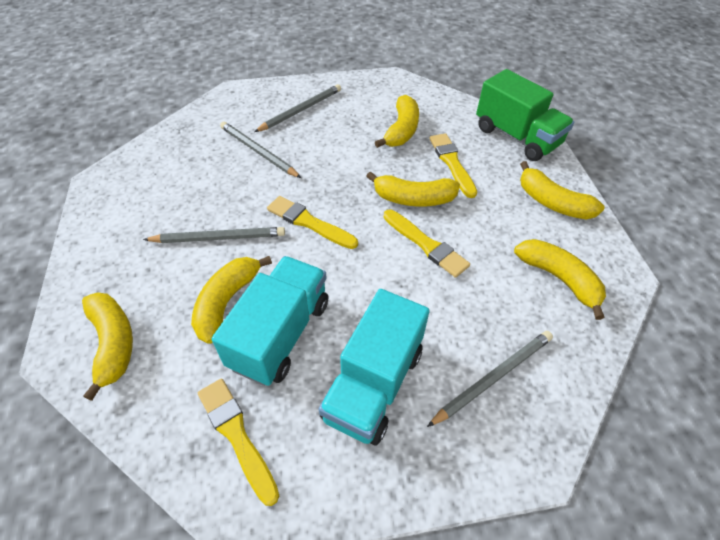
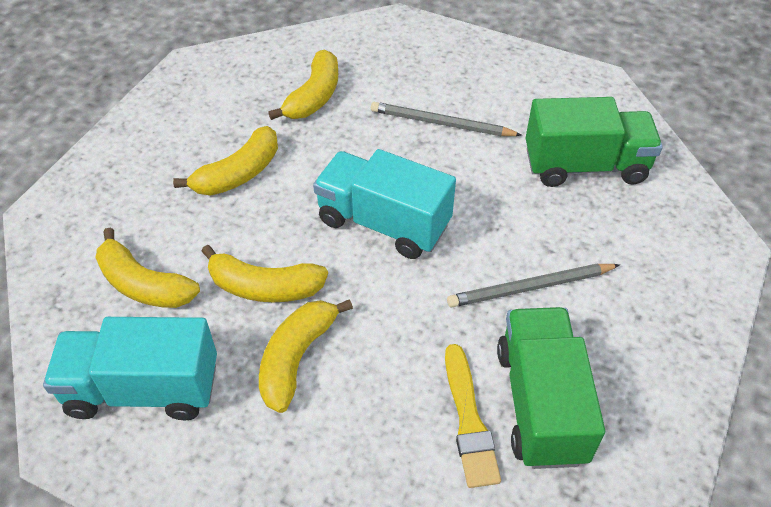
green truck: 1 -> 2
grey pencil: 4 -> 2
yellow banana: 6 -> 5
yellow brush: 4 -> 1

